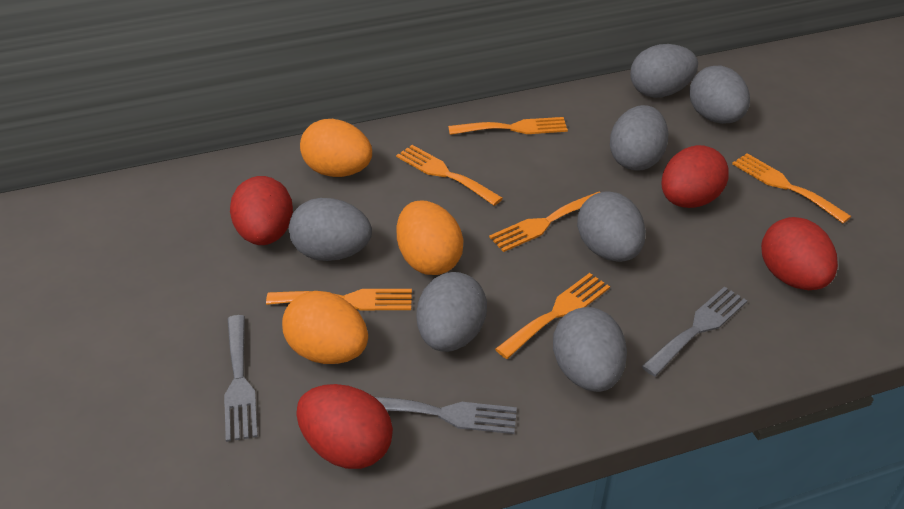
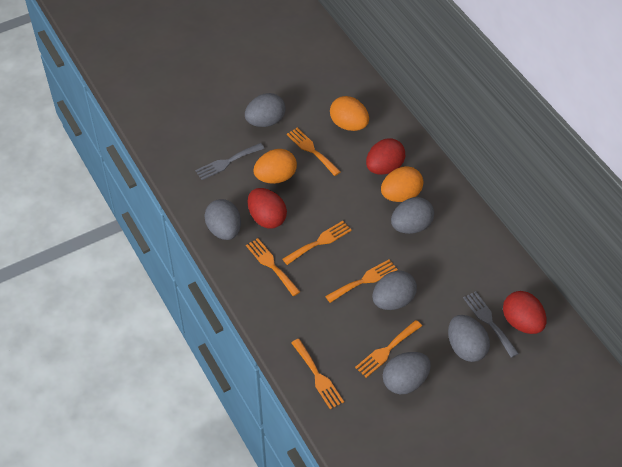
grey egg: 7 -> 6
grey fork: 3 -> 2
red egg: 4 -> 3

